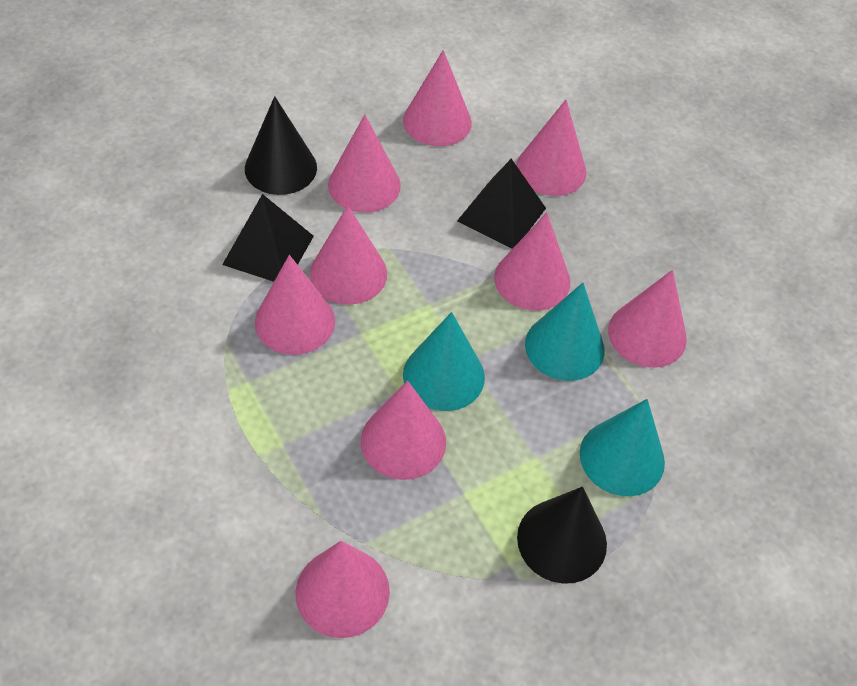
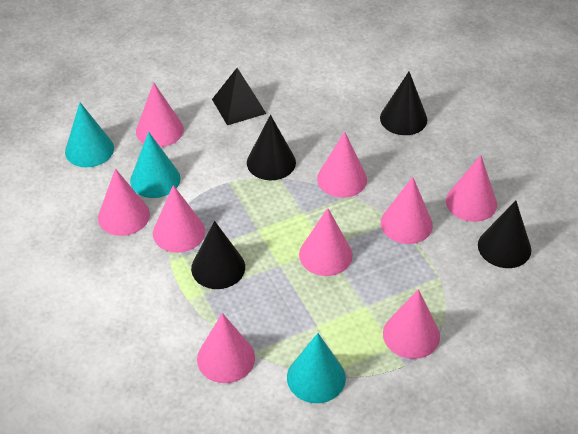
black cone: 2 -> 4
black pyramid: 2 -> 1

